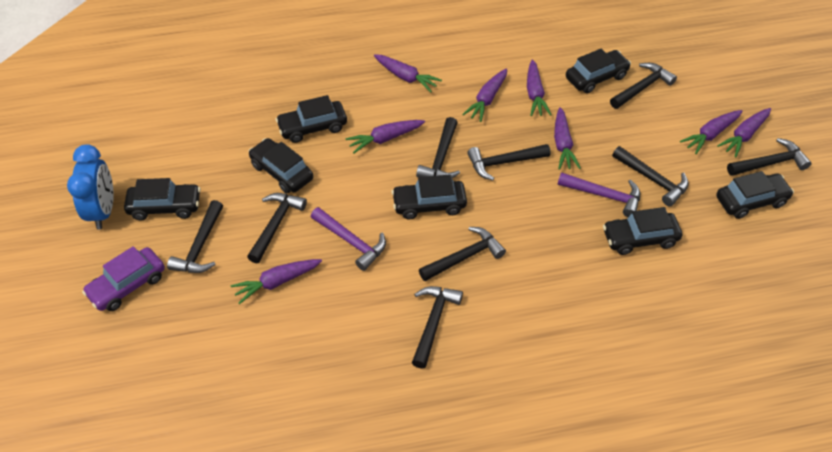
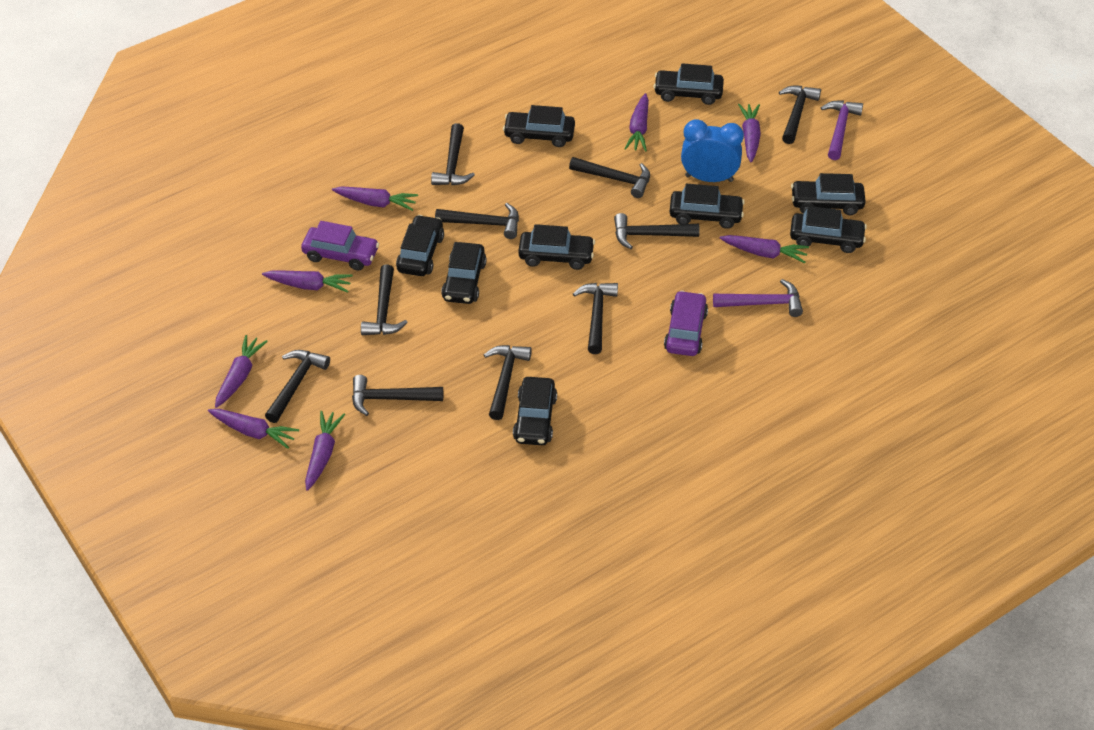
black car: 7 -> 9
black hammer: 9 -> 10
purple car: 1 -> 2

